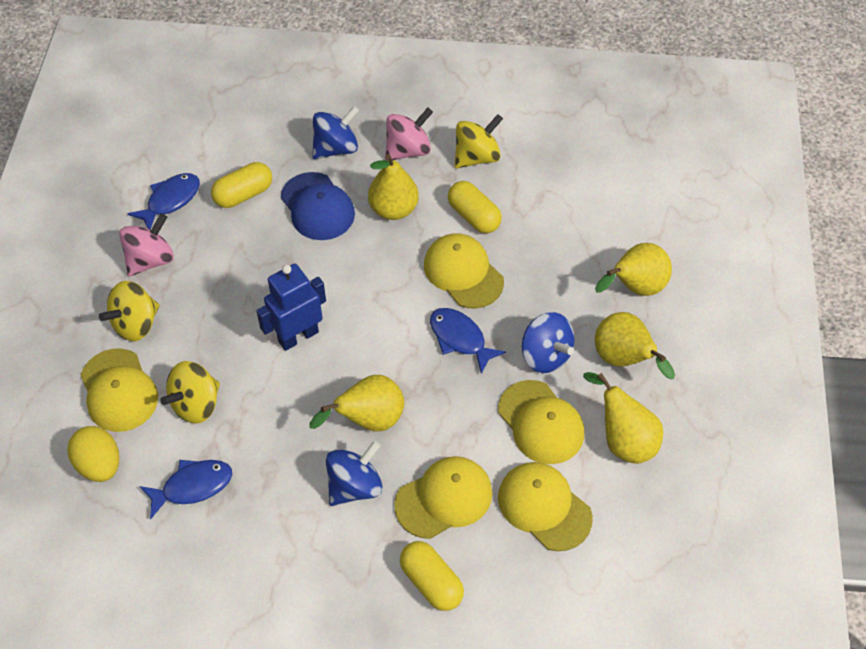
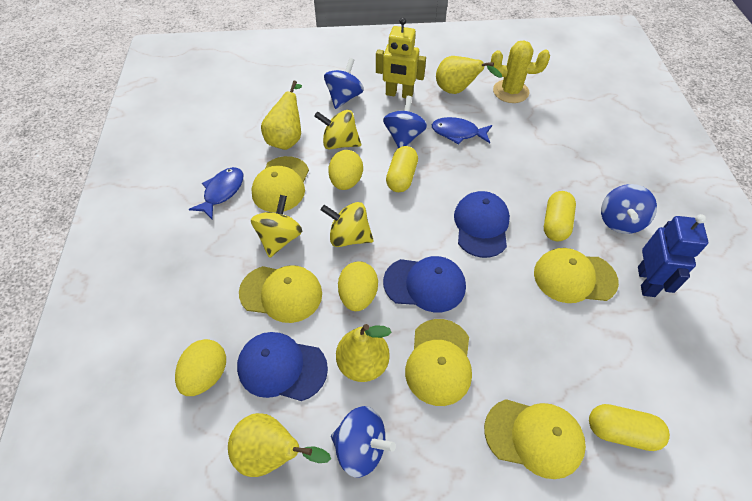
blue cap: 1 -> 3
blue fish: 3 -> 2
blue spinning top: 3 -> 4
pink spinning top: 2 -> 0
yellow cactus: 0 -> 1
yellow egg: 1 -> 3
yellow pear: 5 -> 4
yellow robot: 0 -> 1

